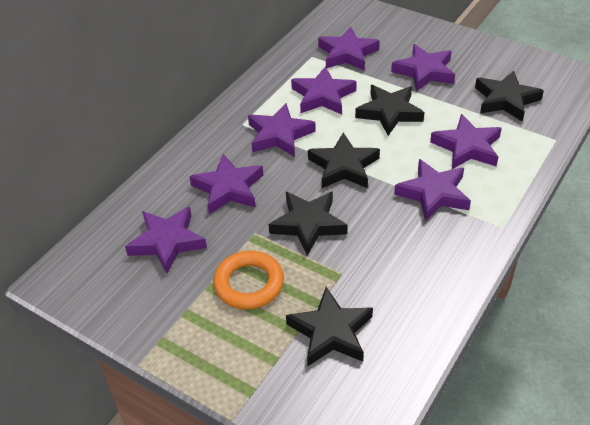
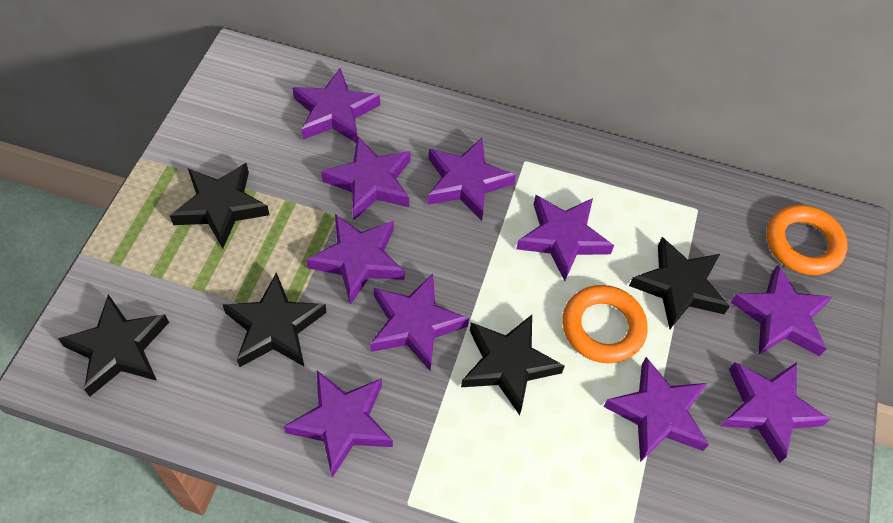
orange ring: 1 -> 2
purple star: 8 -> 10

